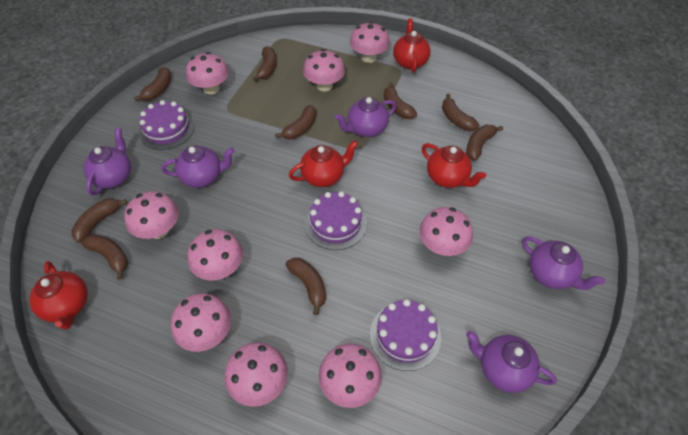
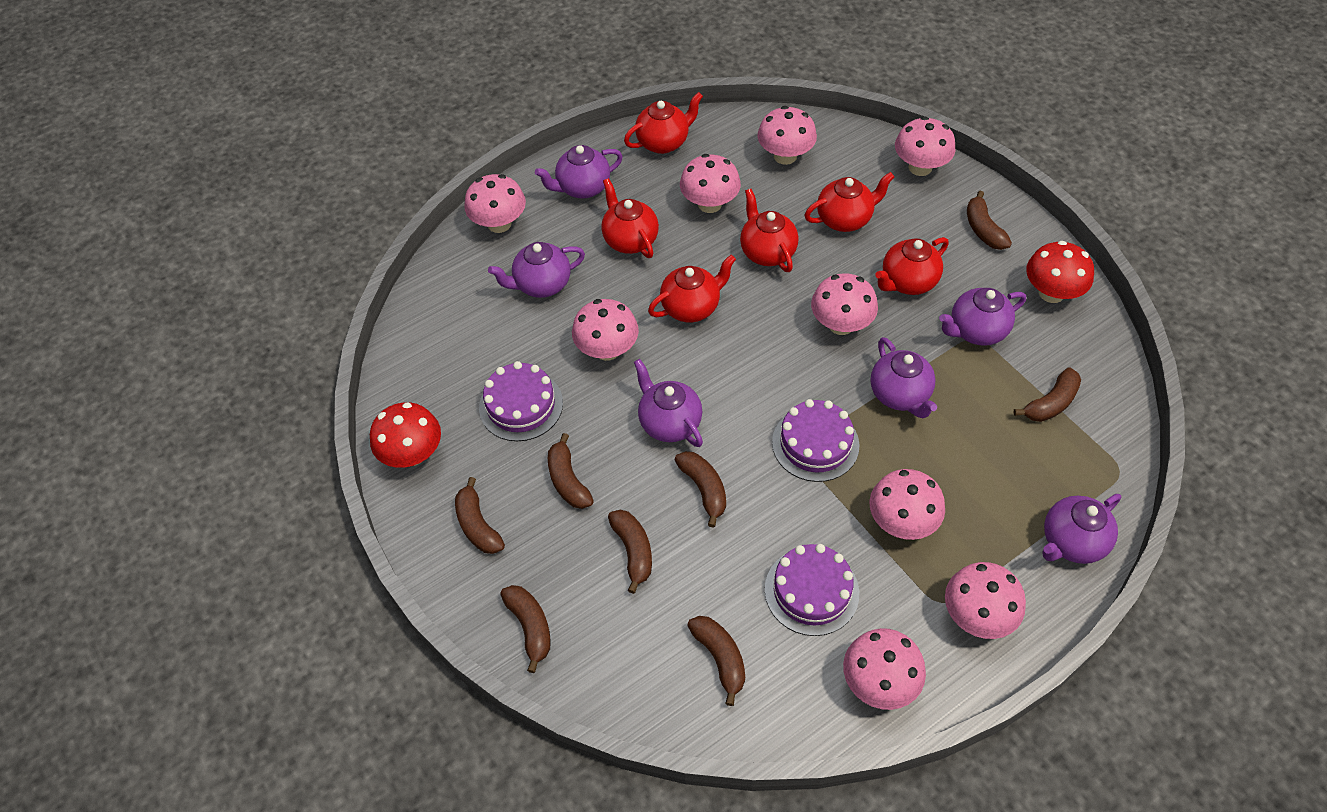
brown banana: 9 -> 8
purple teapot: 5 -> 6
red mushroom: 0 -> 2
red teapot: 4 -> 6

